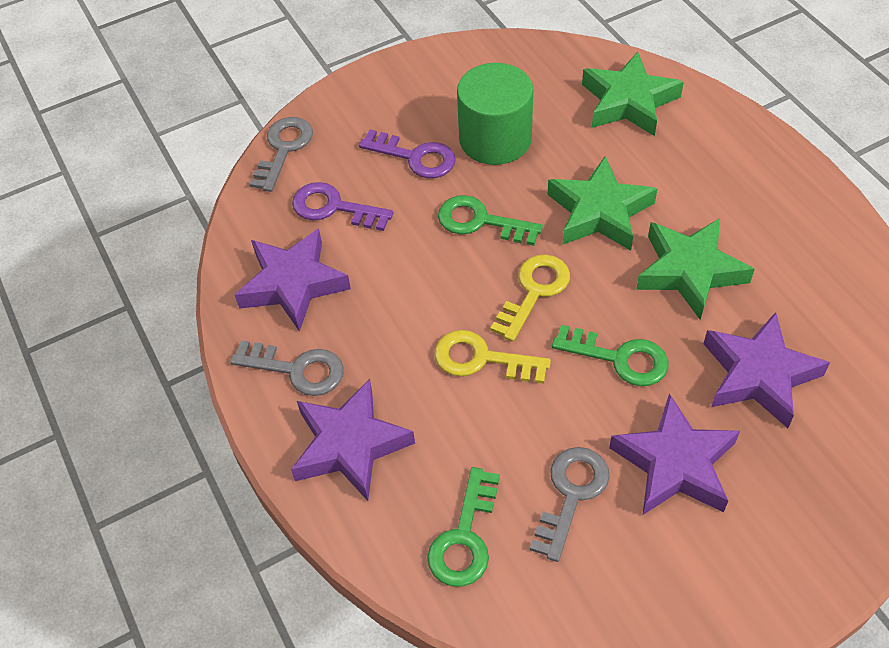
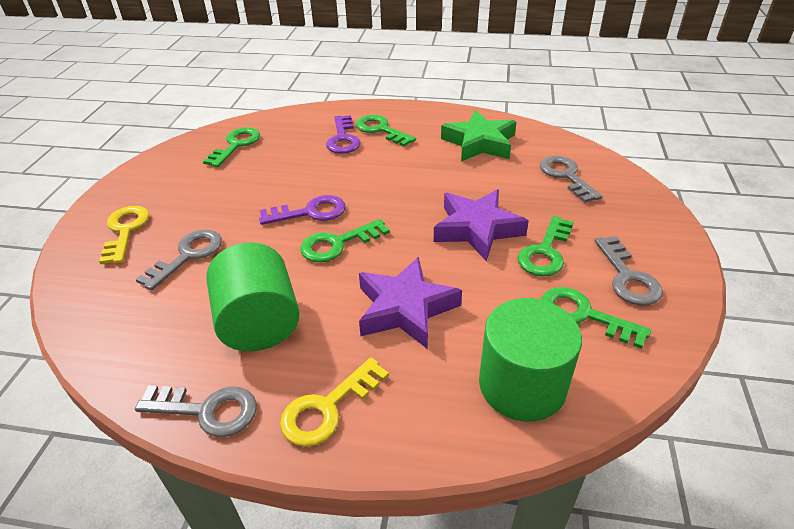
green cylinder: 1 -> 2
green key: 3 -> 5
green star: 3 -> 1
grey key: 3 -> 4
purple star: 4 -> 2

